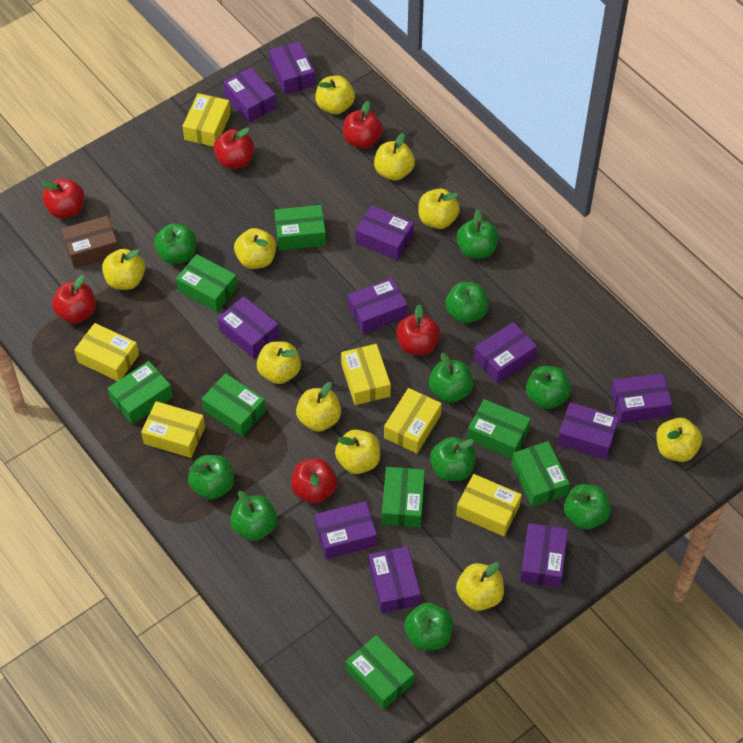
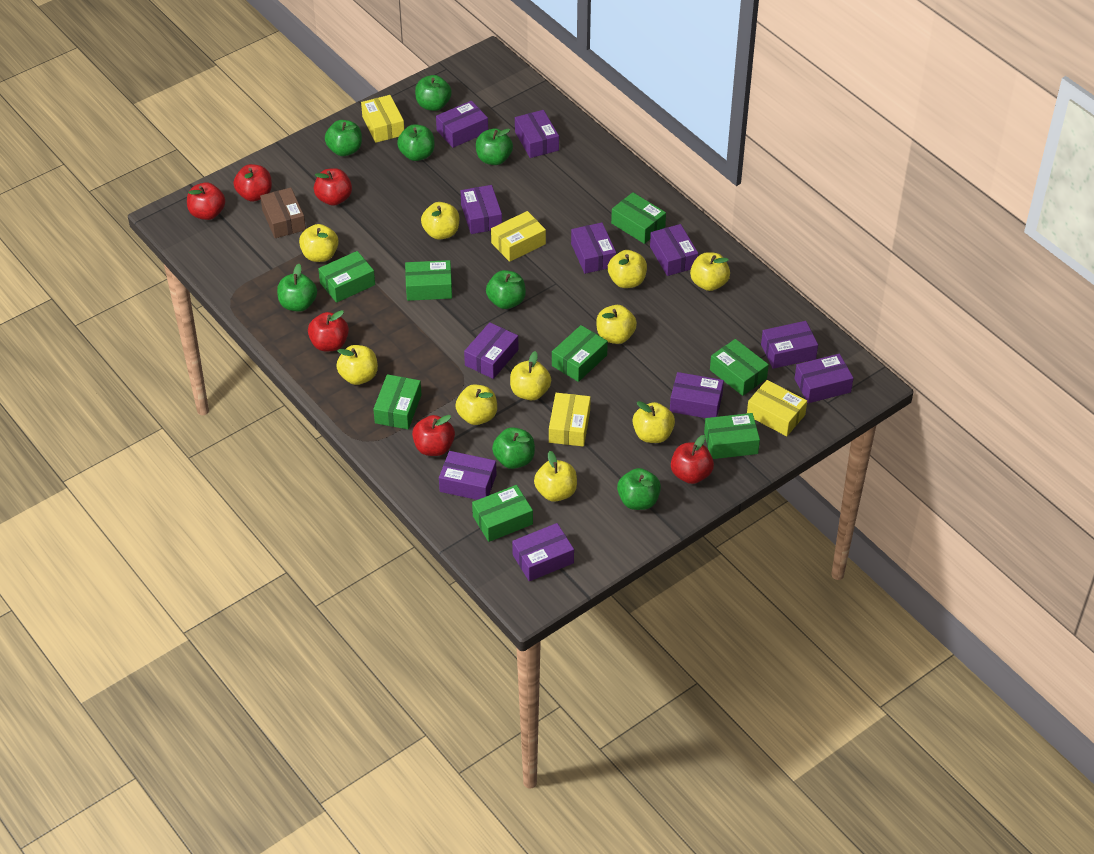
green apple: 10 -> 8
yellow box: 6 -> 4

